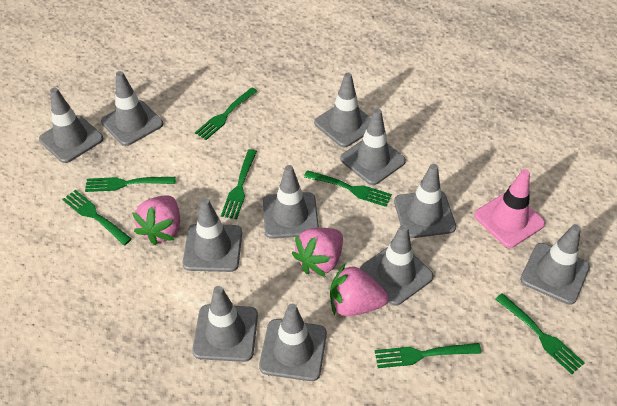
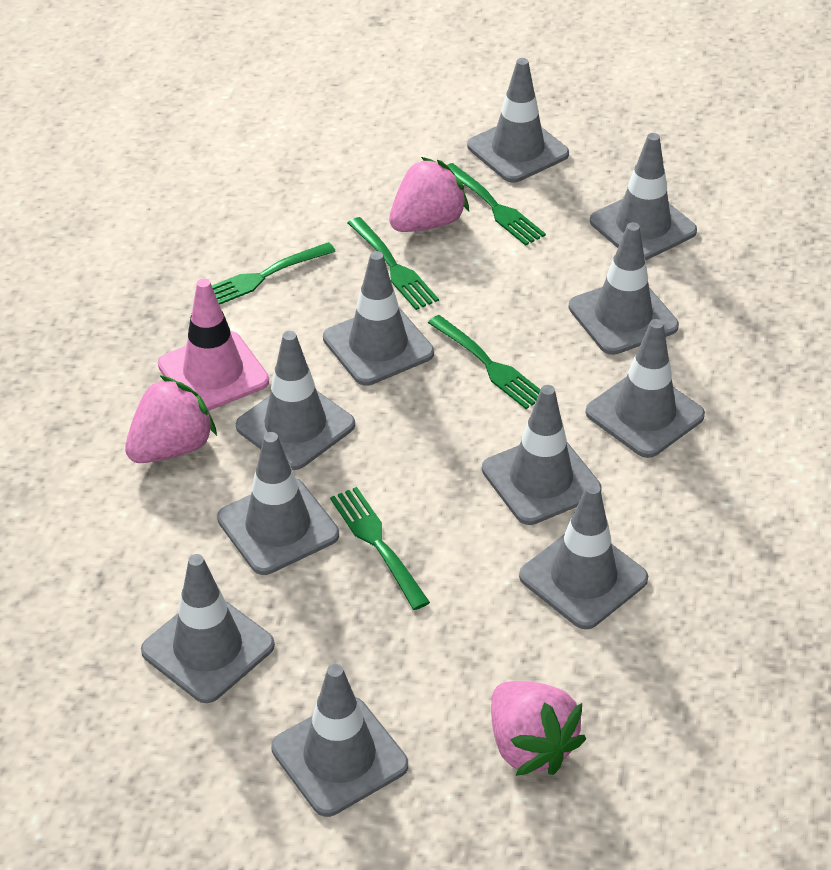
green fork: 7 -> 5

